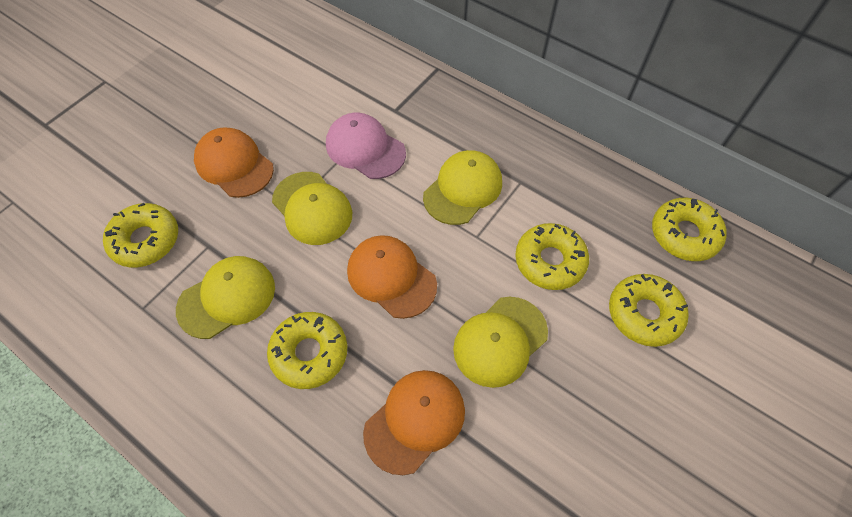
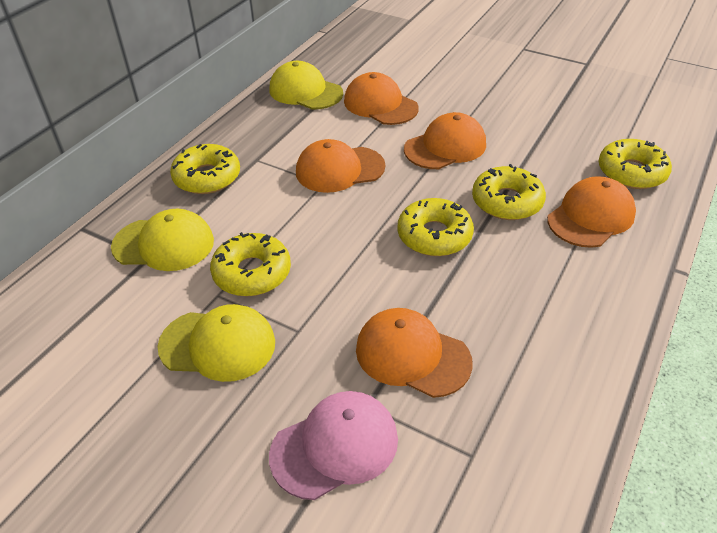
orange cap: 3 -> 5
yellow cap: 4 -> 3

